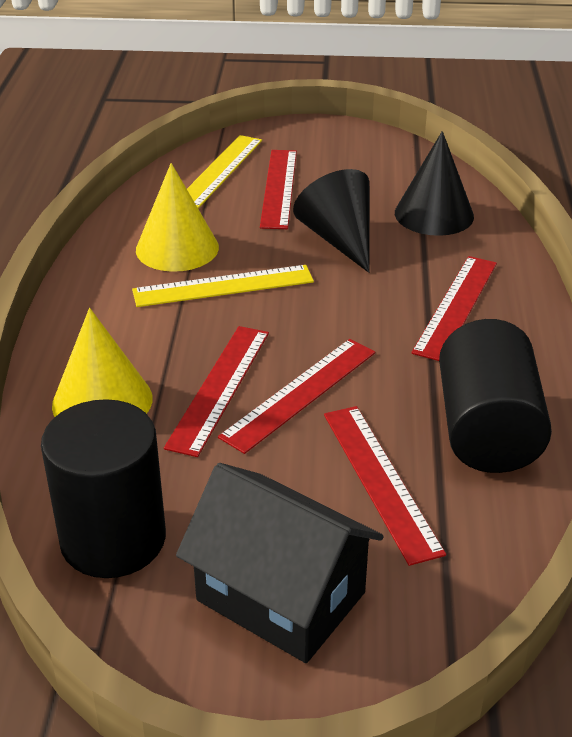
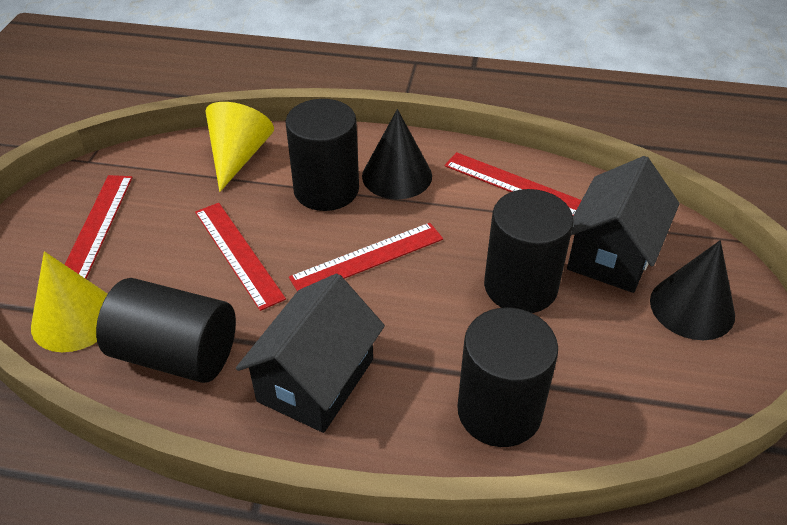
black cylinder: 2 -> 4
black house: 1 -> 2
red ruler: 5 -> 4
yellow ruler: 2 -> 0

